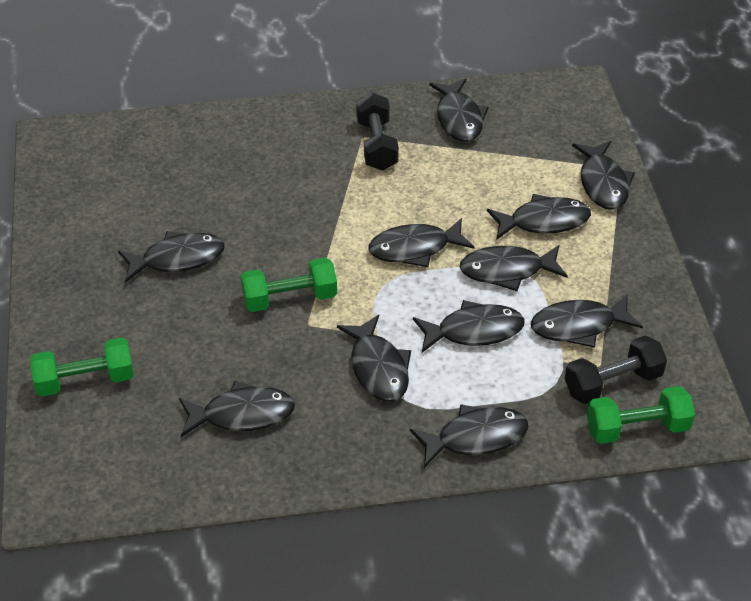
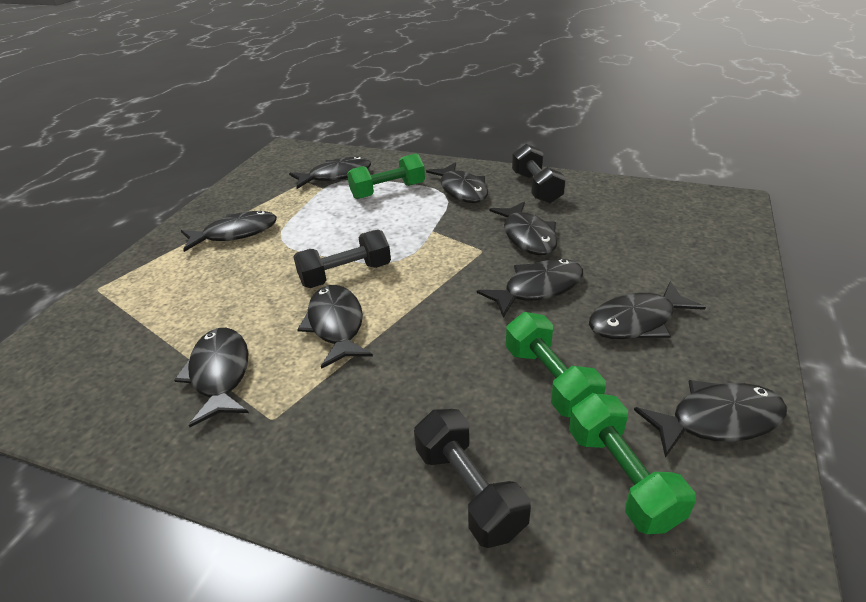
black dumbbell: 2 -> 3
black fish: 11 -> 9

